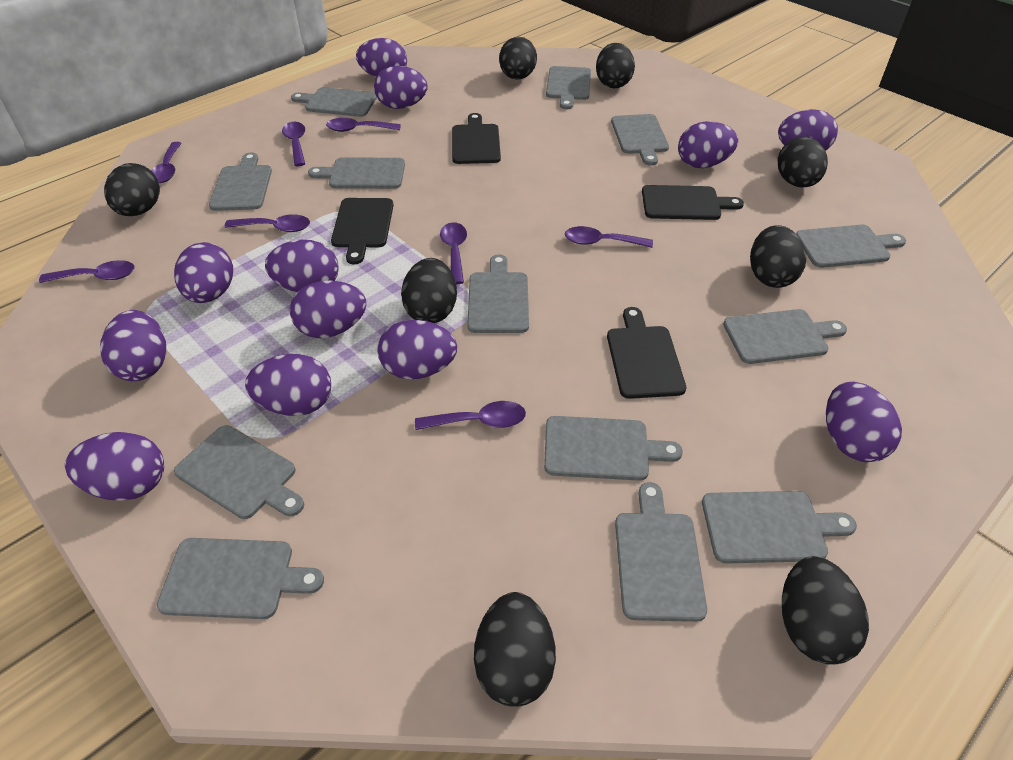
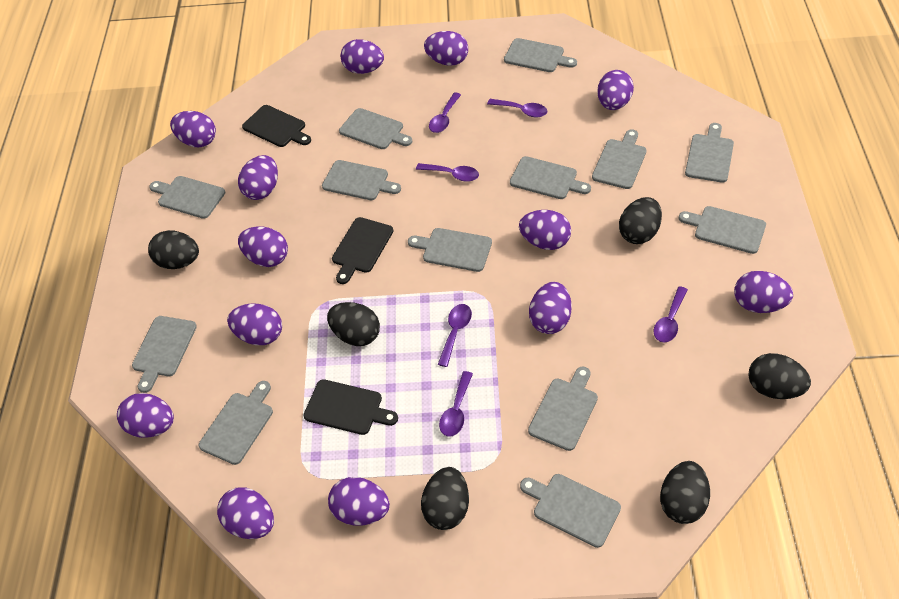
black cutting board: 4 -> 3
black egg: 8 -> 6
purple egg: 12 -> 13
purple spoon: 8 -> 6

